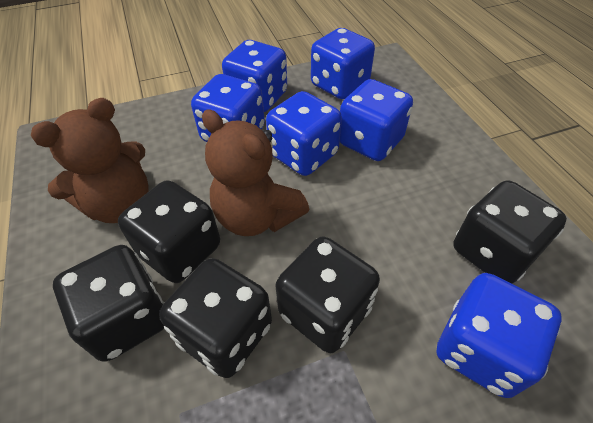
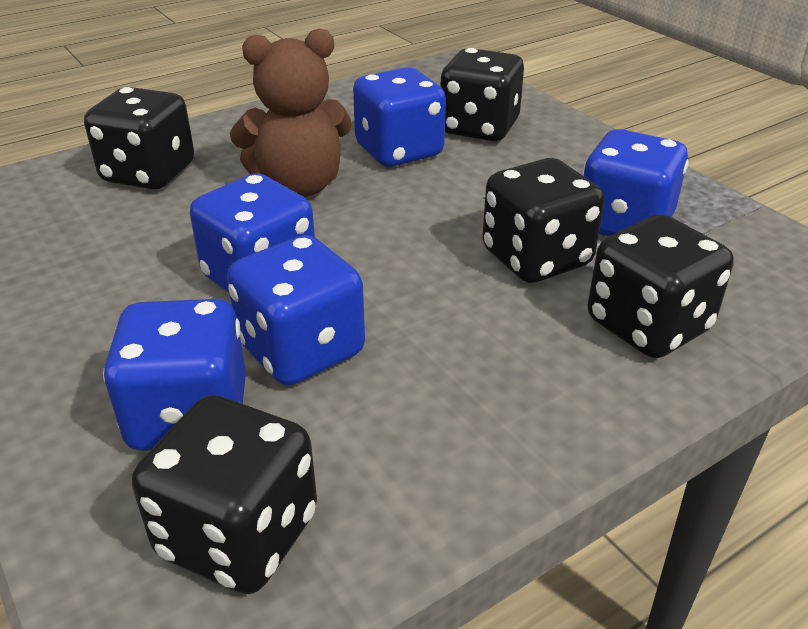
blue dice: 6 -> 5
brown teddy bear: 2 -> 1

